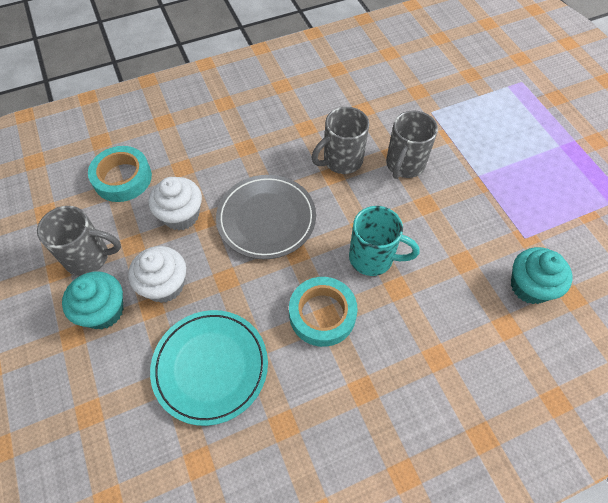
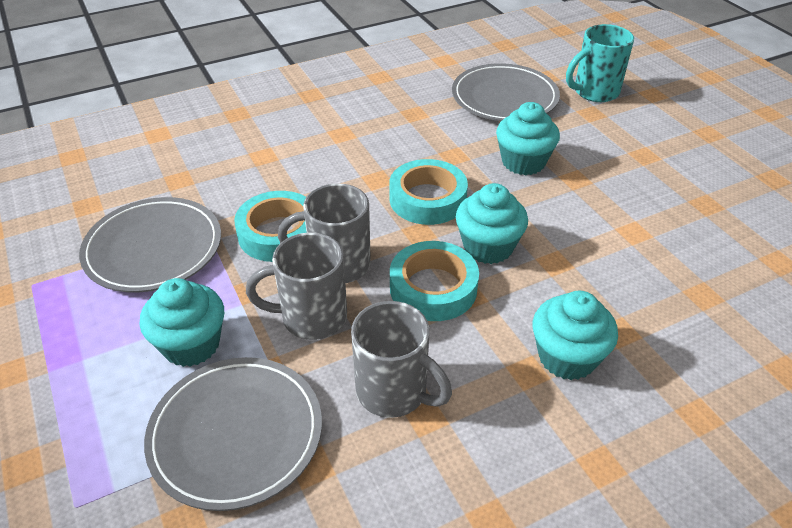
grey plate: 1 -> 3
turquoise cupcake: 2 -> 4
turquoise plate: 1 -> 0
turquoise tape: 2 -> 3
white cupcake: 2 -> 0

